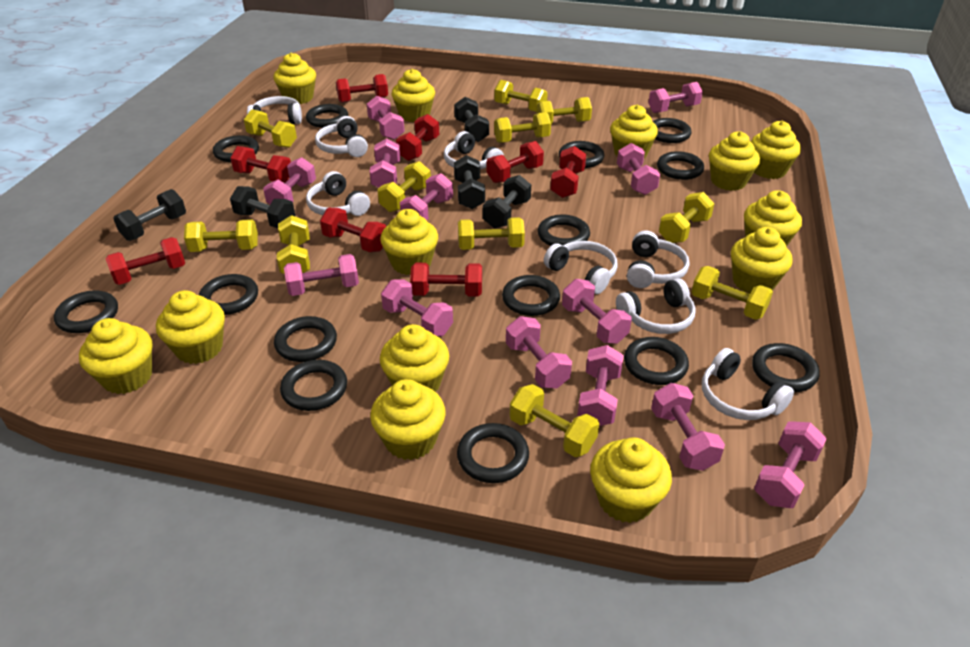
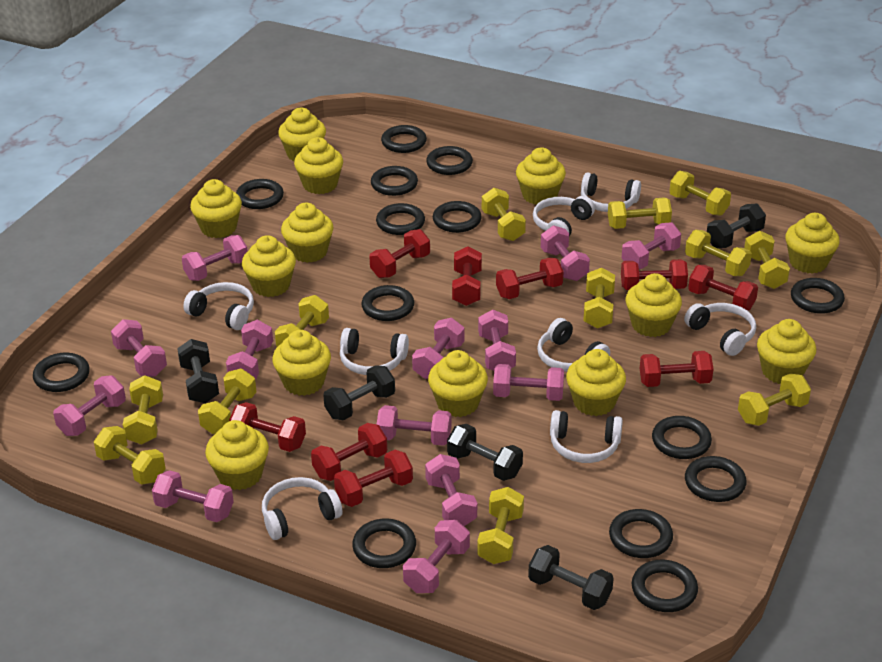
red dumbbell: 8 -> 9
yellow dumbbell: 11 -> 12

